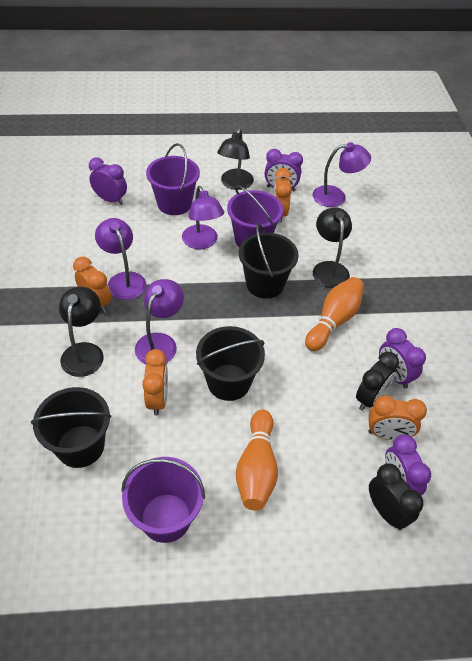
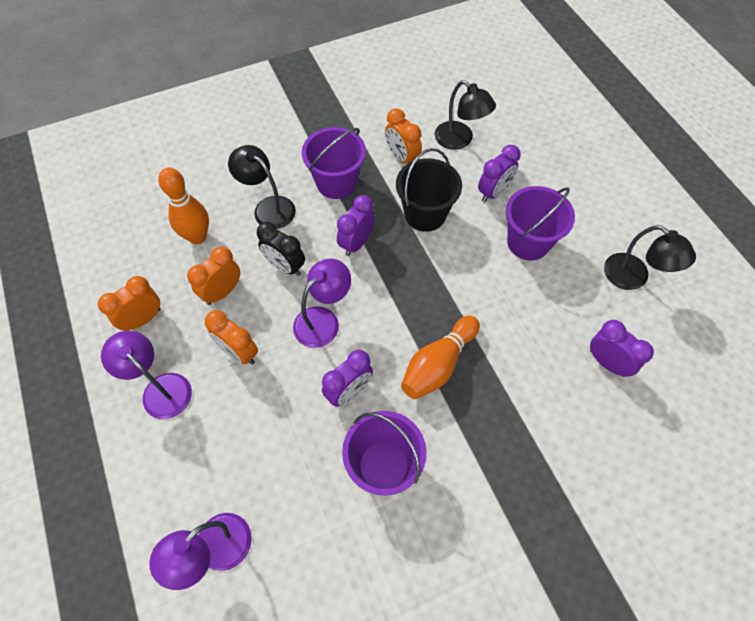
black bucket: 3 -> 1
black clock: 2 -> 1
purple lamp: 4 -> 3

